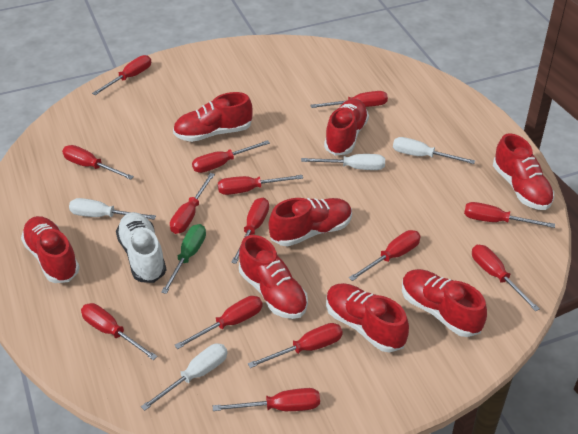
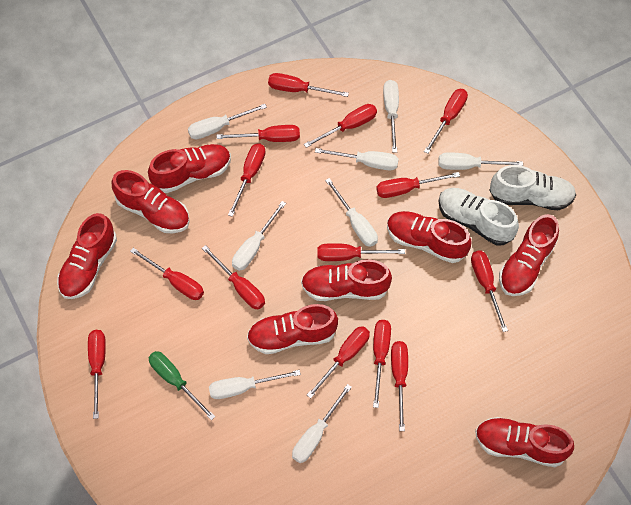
white screwdriver: 4 -> 8
white shoe: 1 -> 2

